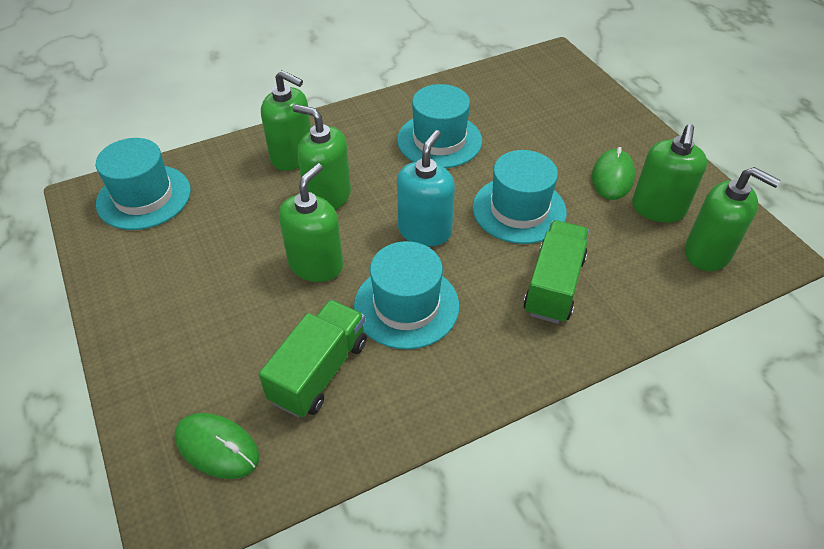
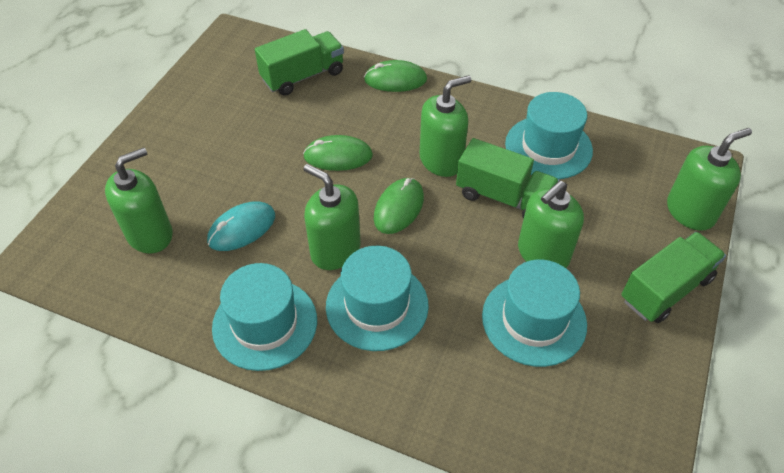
green mouse: 2 -> 3
green truck: 2 -> 3
turquoise mouse: 0 -> 1
turquoise soap dispenser: 1 -> 0

